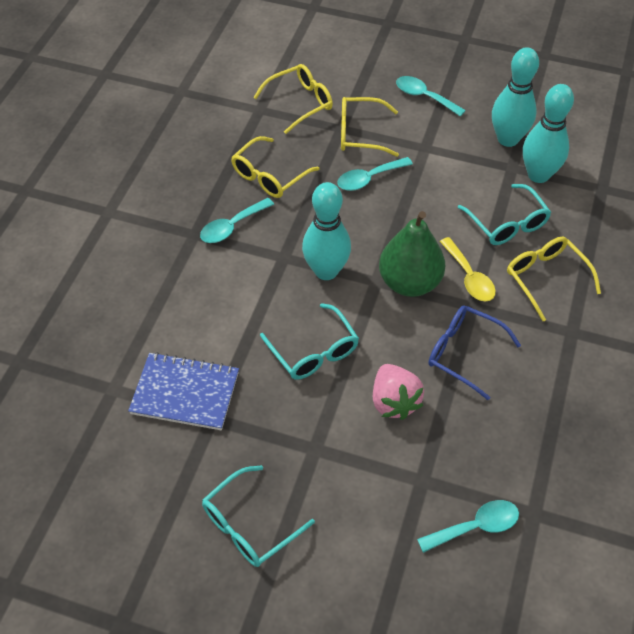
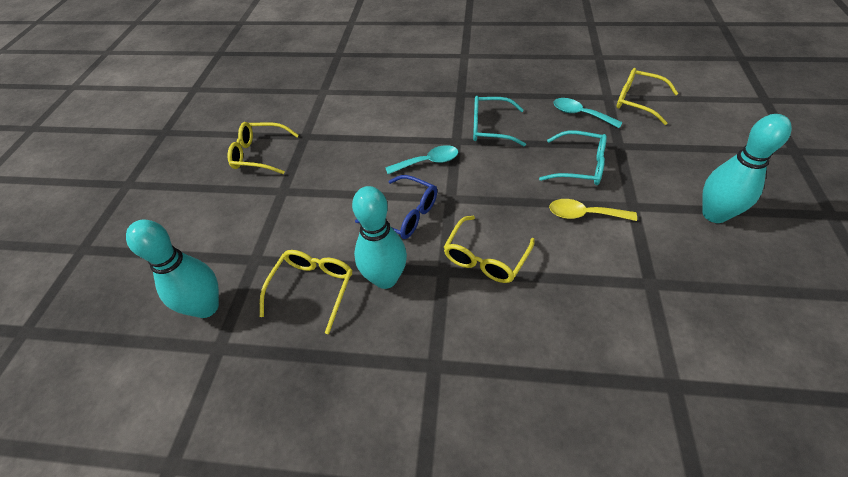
blue notebook: 1 -> 0
green pear: 1 -> 0
pink strawberry: 1 -> 0
turquoise glasses: 3 -> 2
turquoise spoon: 4 -> 2

